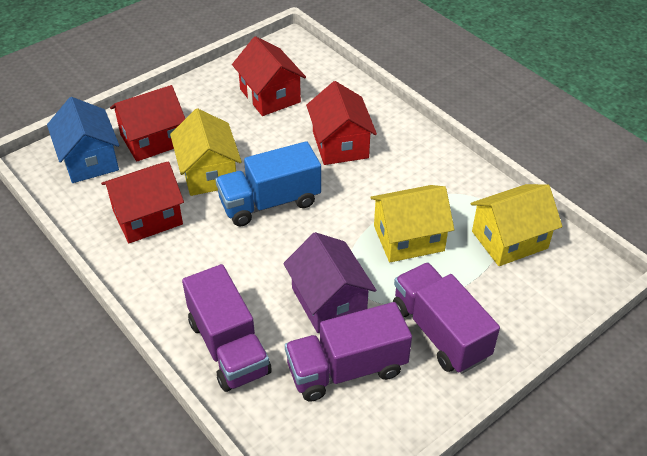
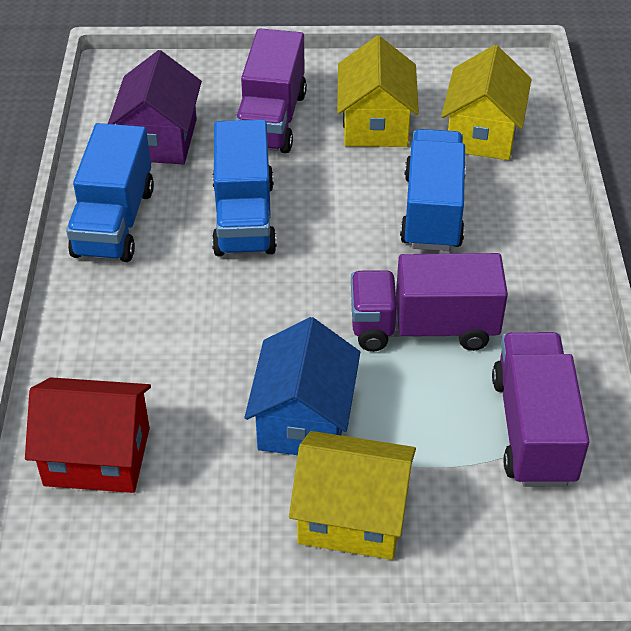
blue truck: 1 -> 3
red house: 4 -> 1

